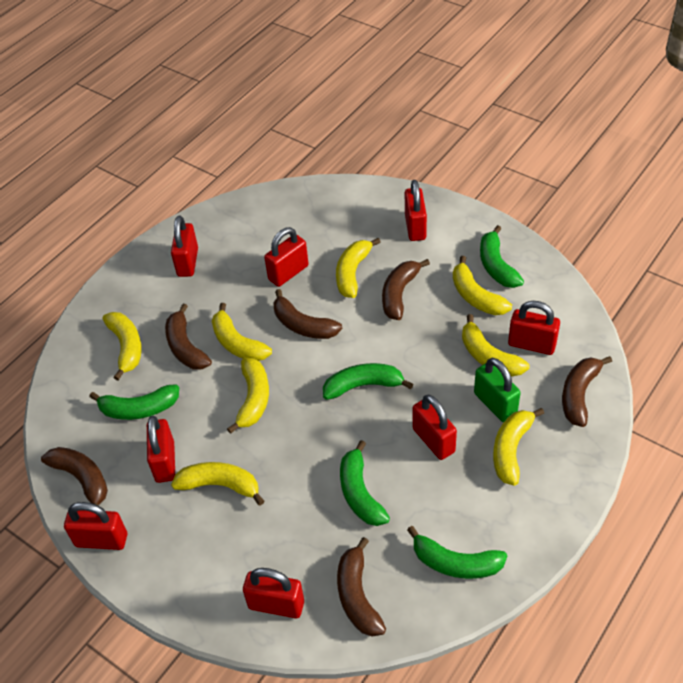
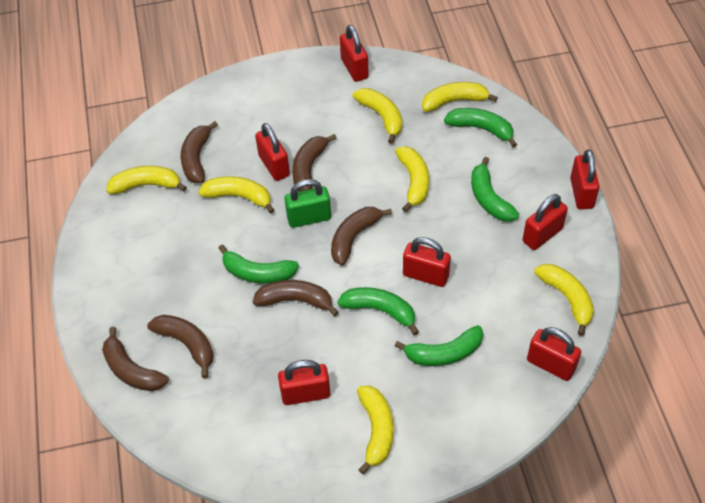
red padlock: 8 -> 7
yellow banana: 8 -> 7

